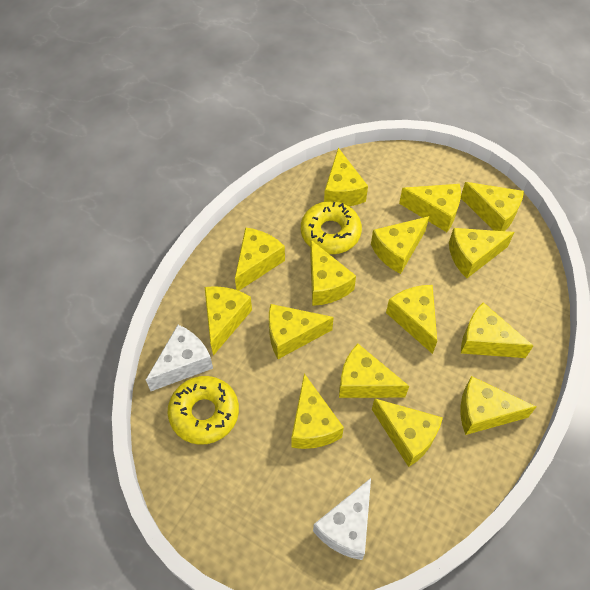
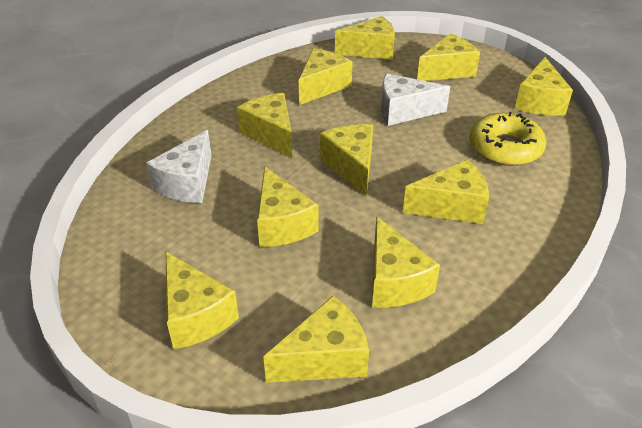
yellow cheese: 15 -> 11
yellow donut: 2 -> 1

